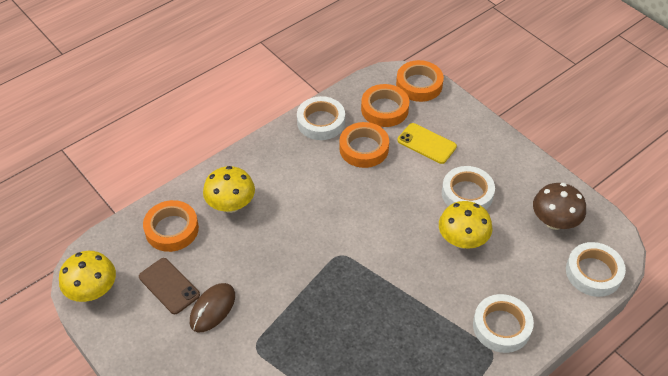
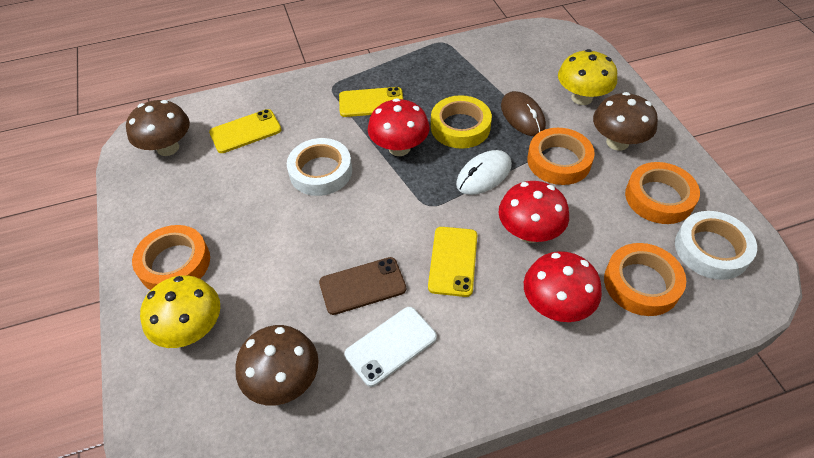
brown mushroom: 1 -> 3
red mushroom: 0 -> 3
white mouse: 0 -> 1
white phone: 0 -> 1
white tape: 4 -> 2
yellow mushroom: 3 -> 2
yellow phone: 1 -> 3
yellow tape: 0 -> 1

